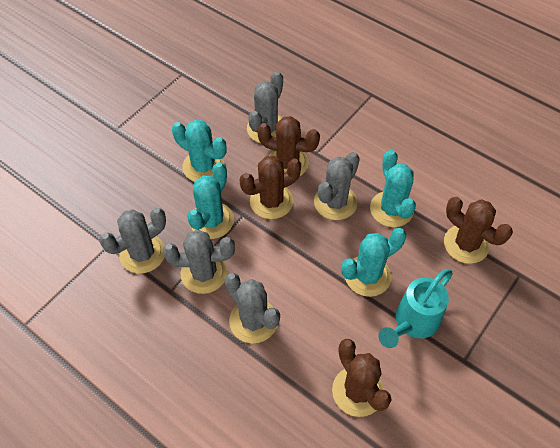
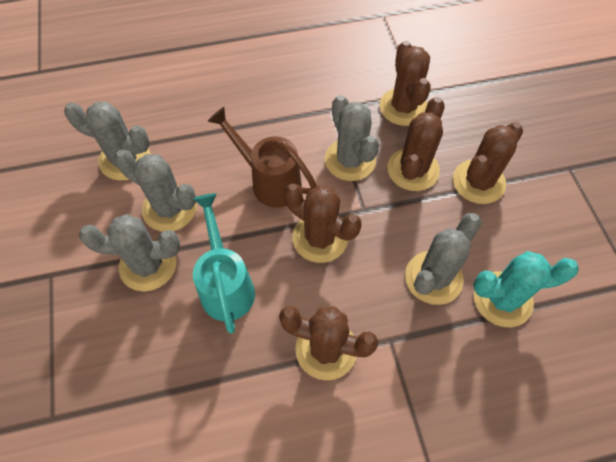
brown cactus: 4 -> 5
brown watering can: 0 -> 1
turquoise cactus: 4 -> 1

